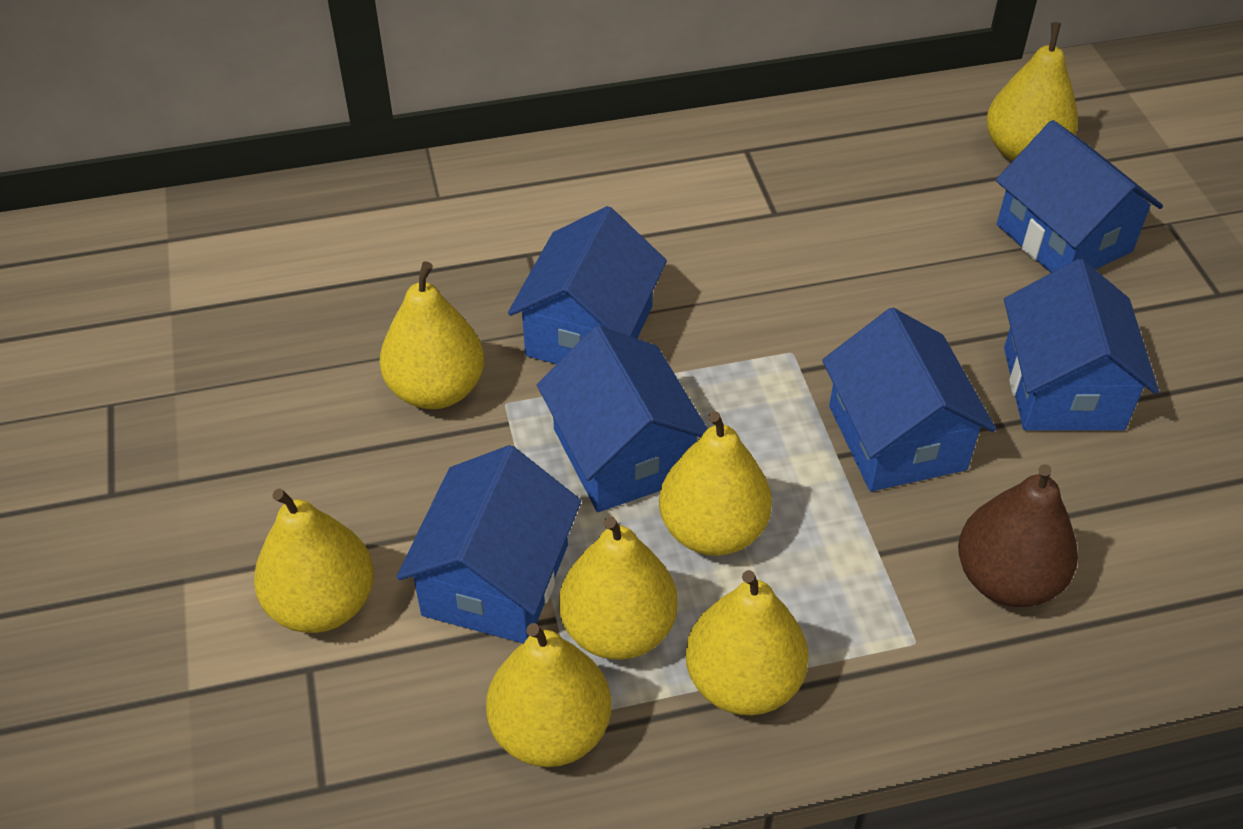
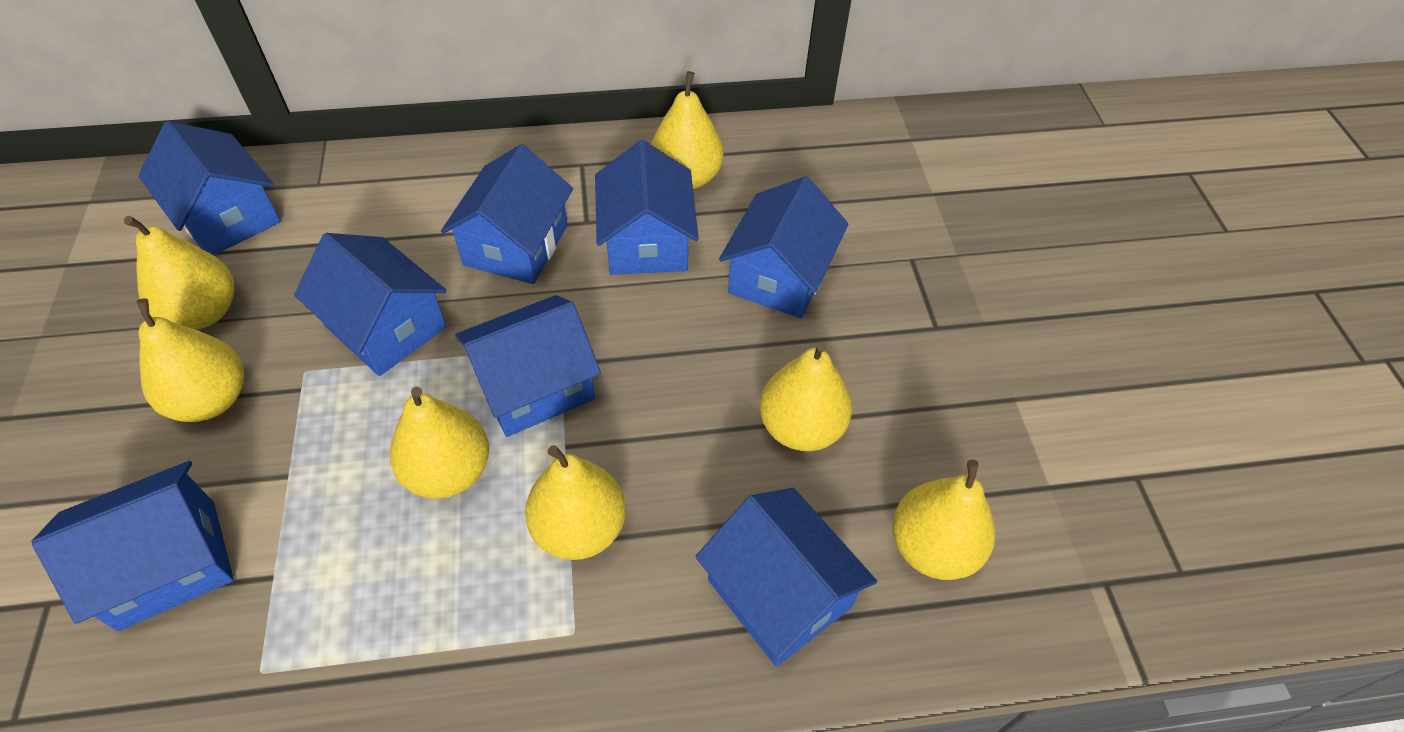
blue house: 6 -> 8
brown pear: 1 -> 0

